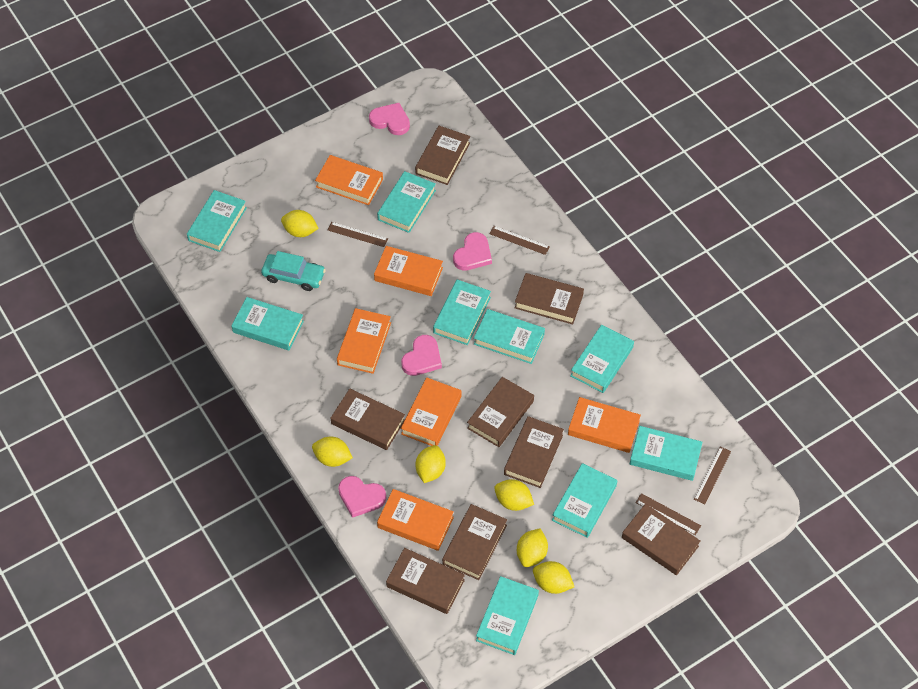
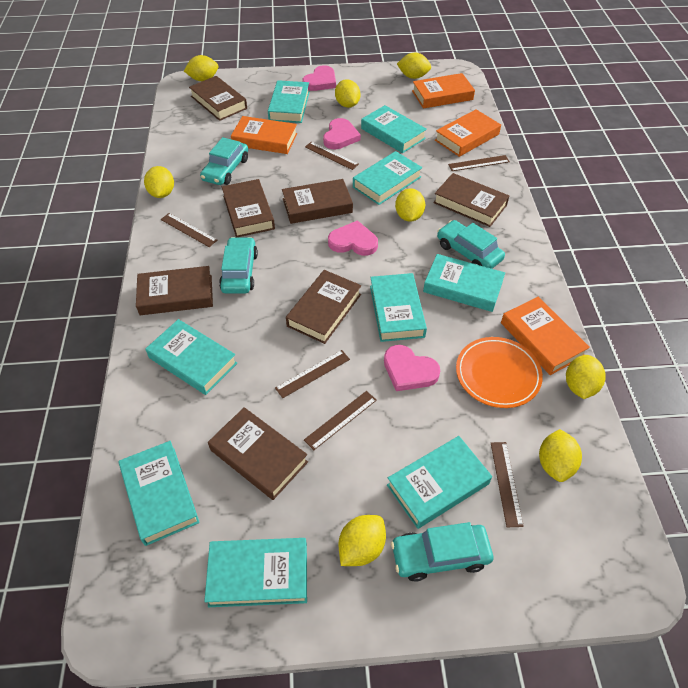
brown book: 8 -> 7
brown ruler: 4 -> 6
orange book: 6 -> 4
orange plate: 0 -> 1
turquoise car: 1 -> 4
yellow lemon: 6 -> 8

